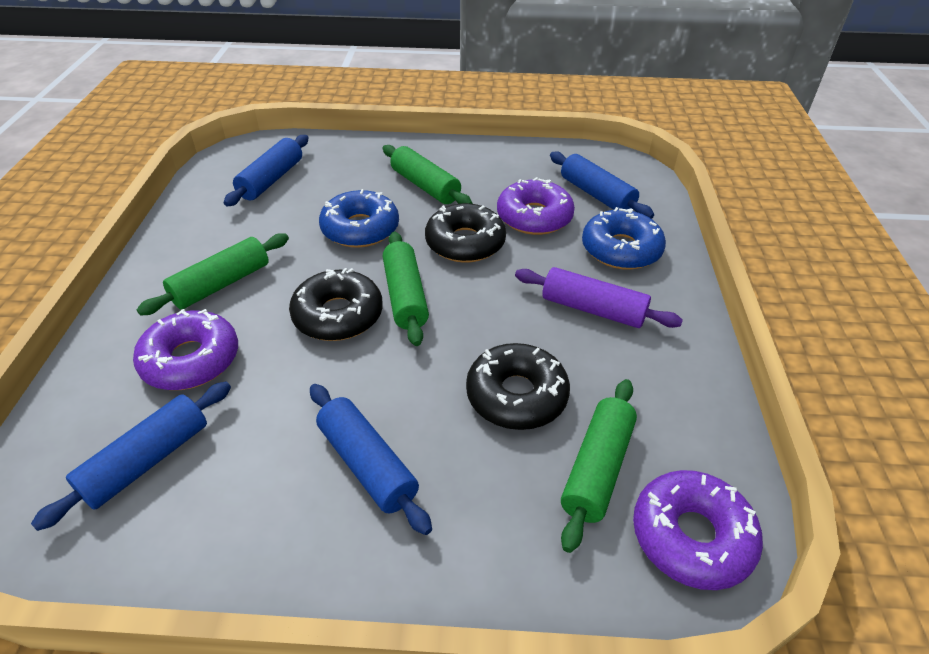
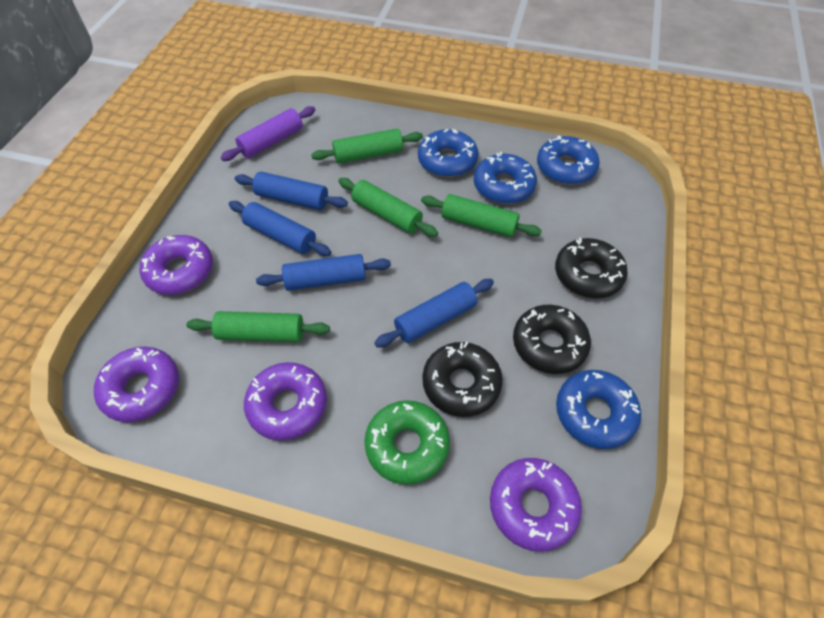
blue donut: 2 -> 4
green donut: 0 -> 1
purple donut: 3 -> 4

